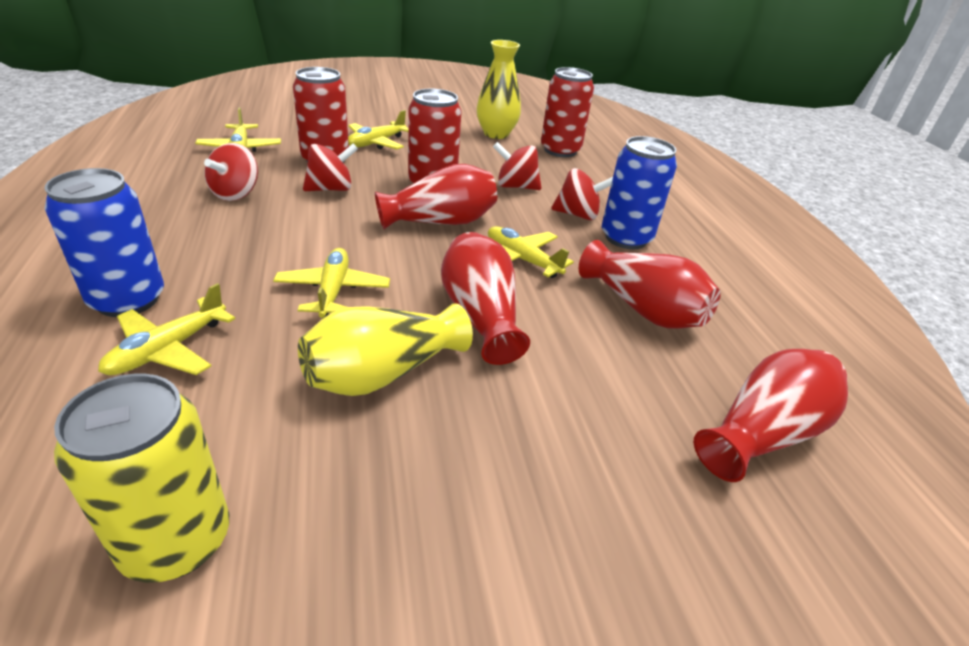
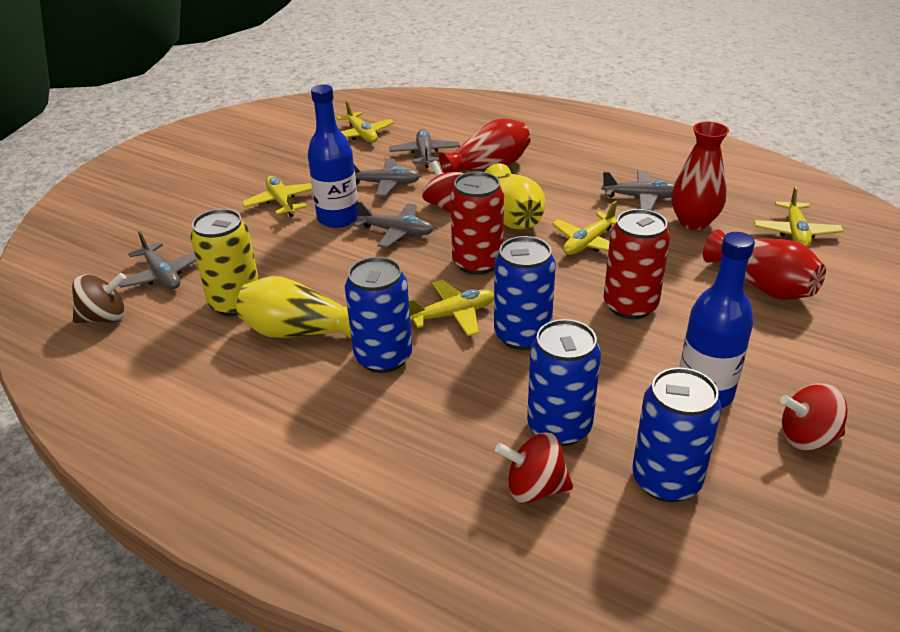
blue bottle: 0 -> 2
blue can: 2 -> 4
brown spinning top: 0 -> 1
grey plane: 0 -> 5
red can: 3 -> 2
red spinning top: 4 -> 3
red vase: 4 -> 3

